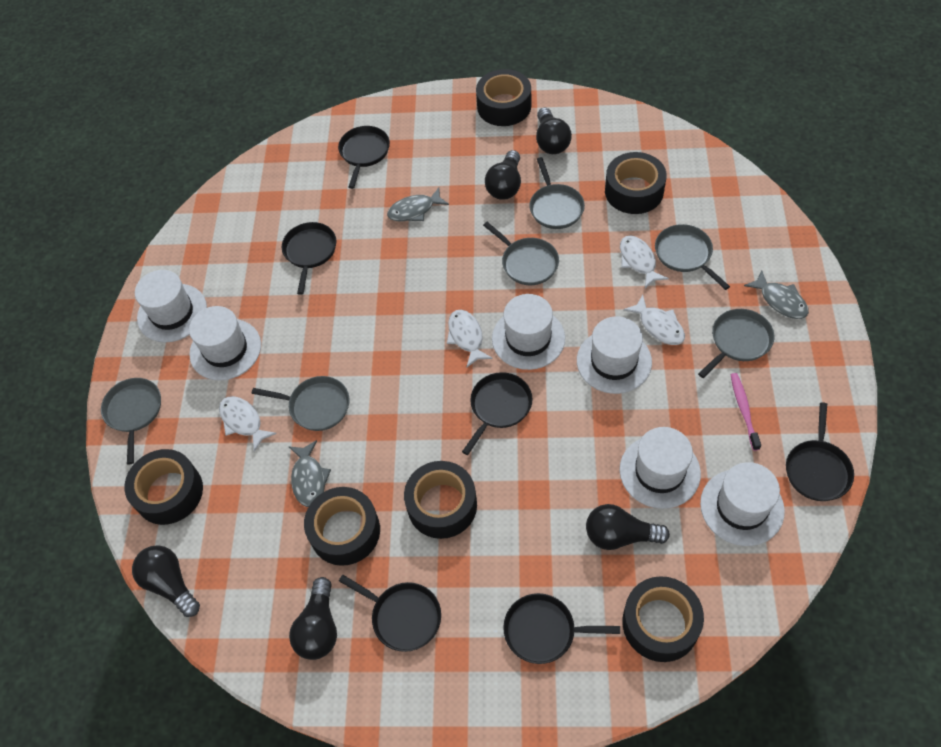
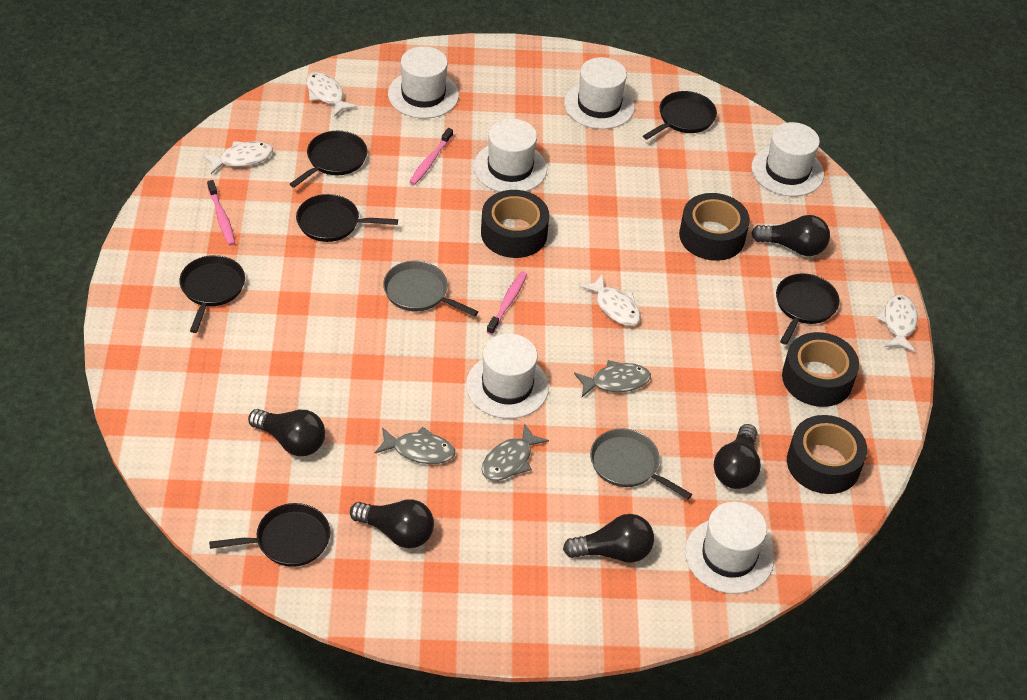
black tape: 6 -> 4
grey pan: 6 -> 2
pink toothbrush: 1 -> 3

